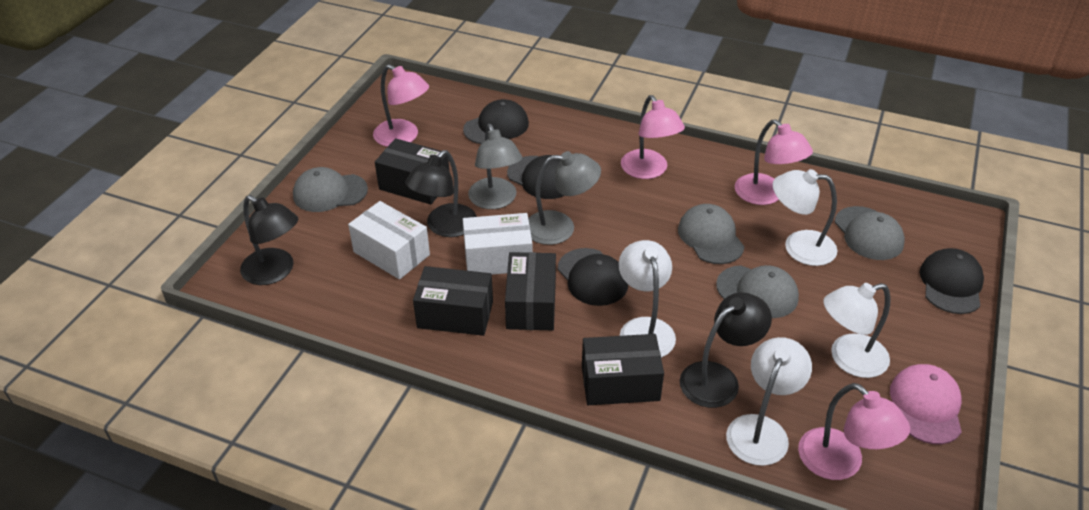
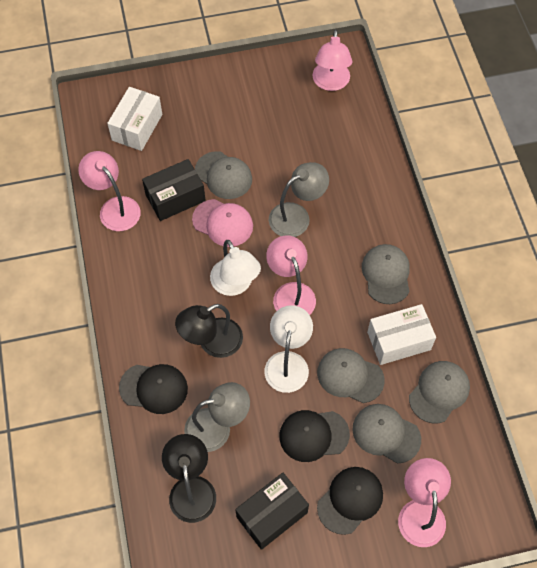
black box: 4 -> 2
black cap: 4 -> 3
black lamp: 3 -> 2
grey cap: 4 -> 5
white lamp: 4 -> 2

